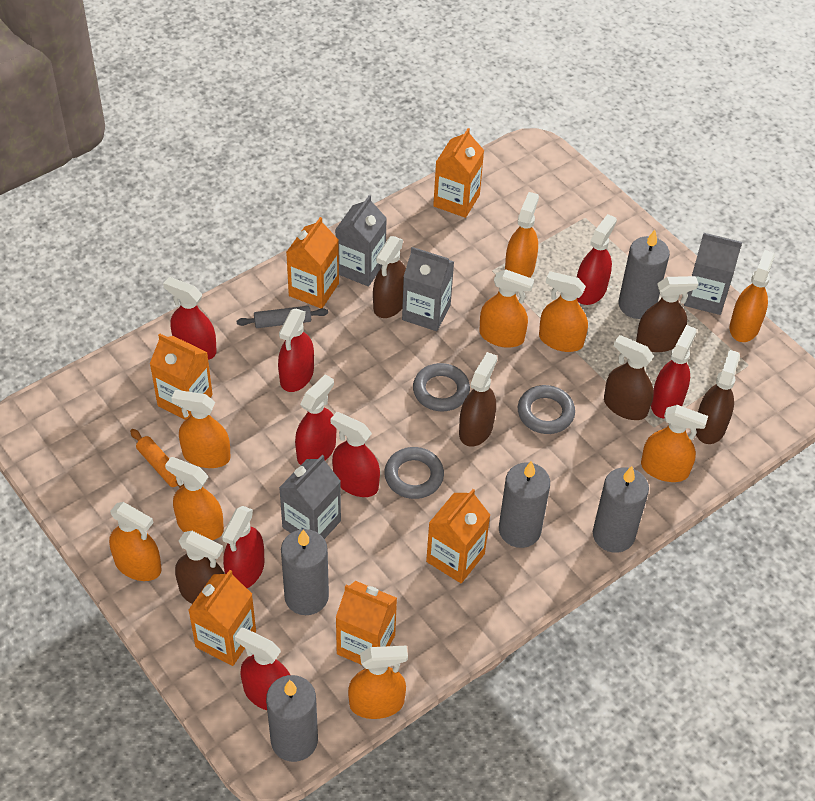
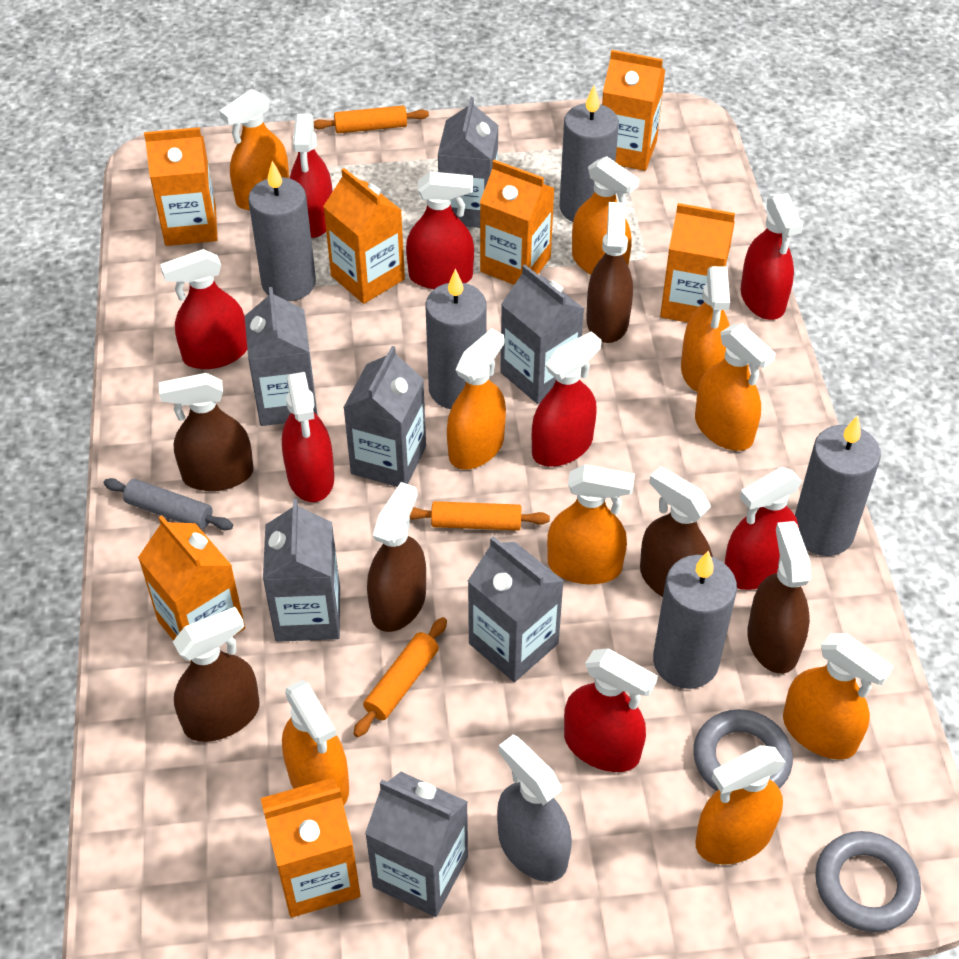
grey carton: 4 -> 7
grey ring: 3 -> 2
grey spray bottle: 0 -> 1
orange carton: 6 -> 7
orange rolling pin: 1 -> 3

